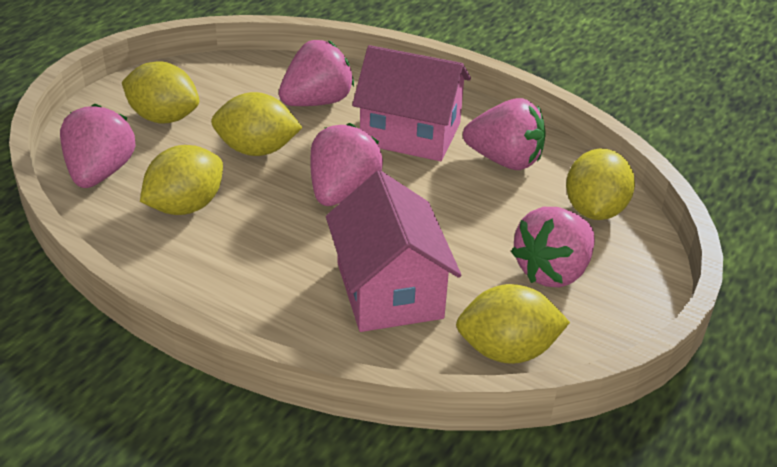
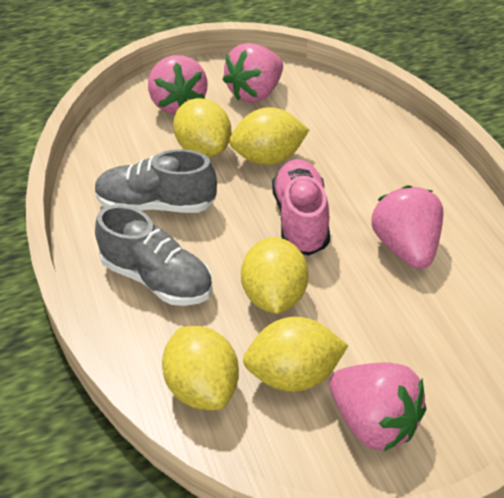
grey shoe: 0 -> 2
pink house: 2 -> 0
pink shoe: 0 -> 1
pink strawberry: 5 -> 4

